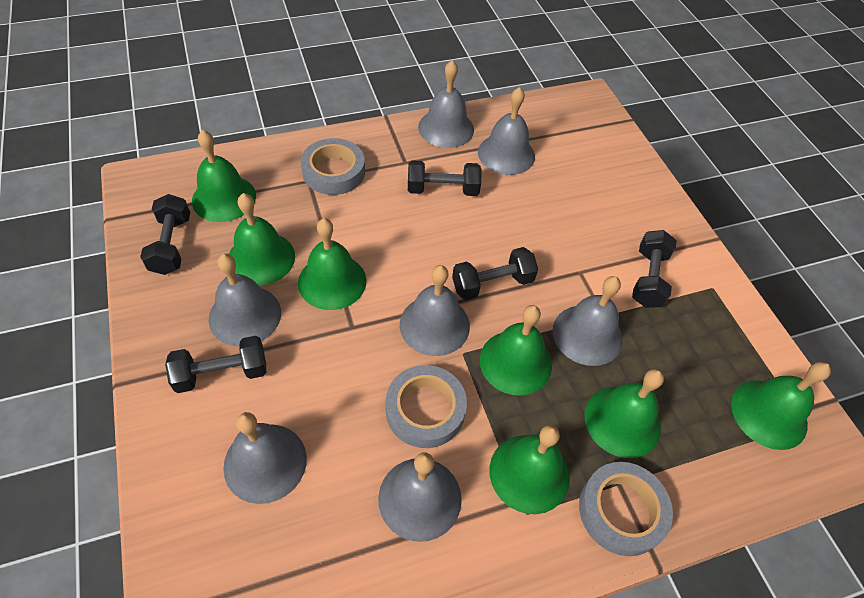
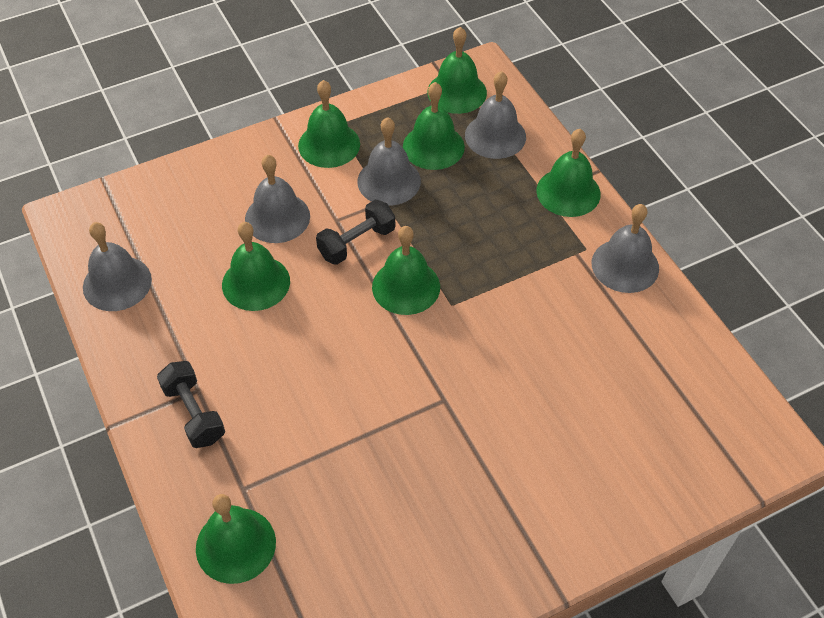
black dumbbell: 5 -> 2
grey bell: 7 -> 5
grey tape: 3 -> 0

